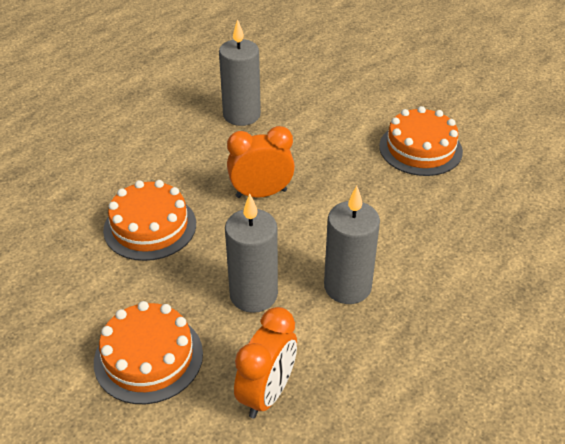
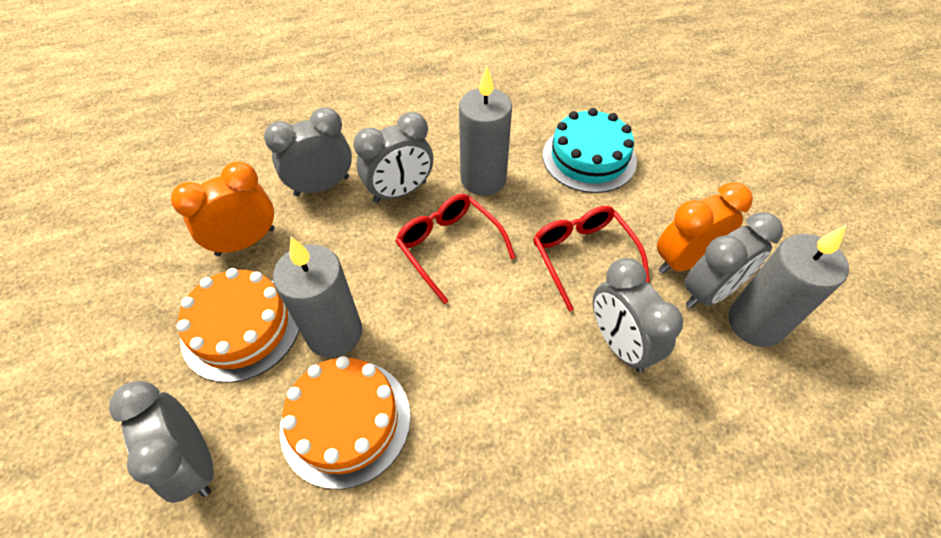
grey clock: 0 -> 5
orange cake: 3 -> 2
red glasses: 0 -> 2
turquoise cake: 0 -> 1

